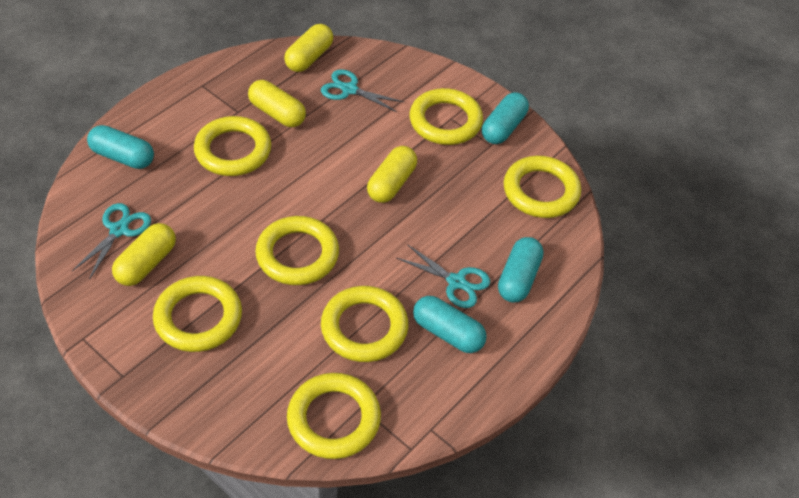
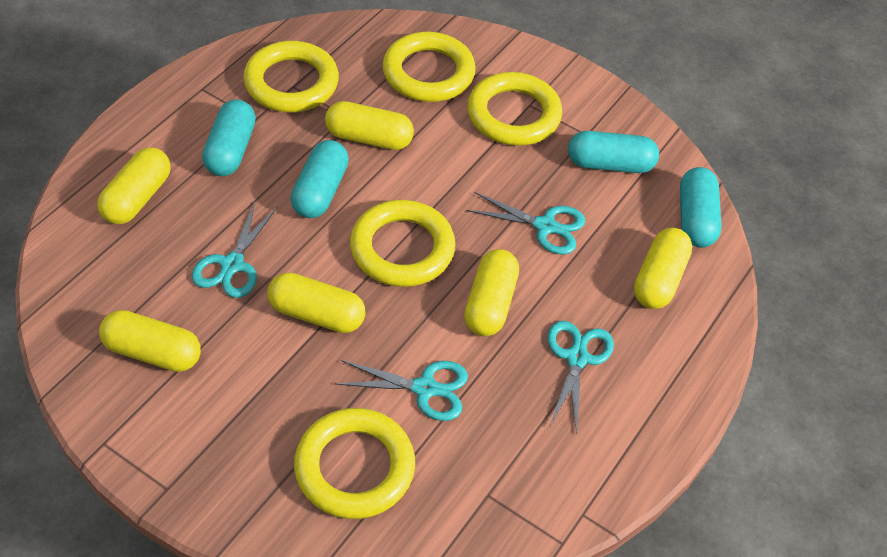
turquoise scissors: 3 -> 4
yellow capsule: 4 -> 6
yellow ring: 7 -> 5

